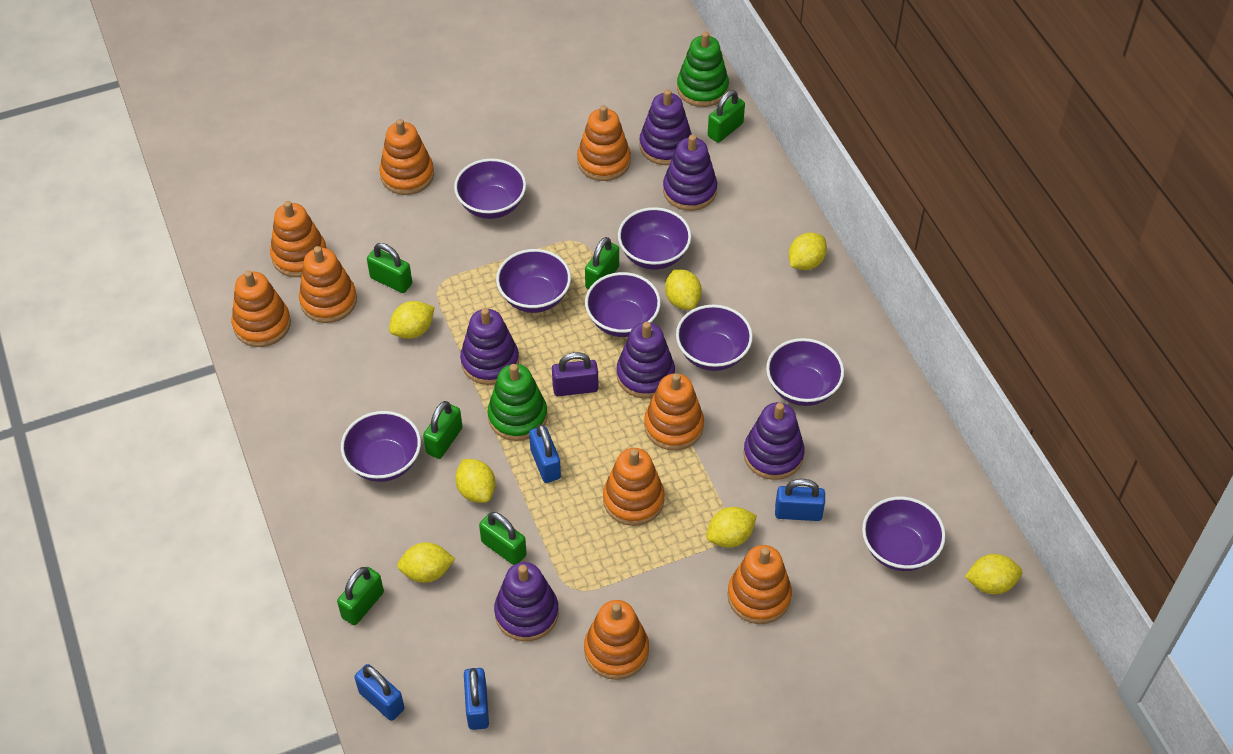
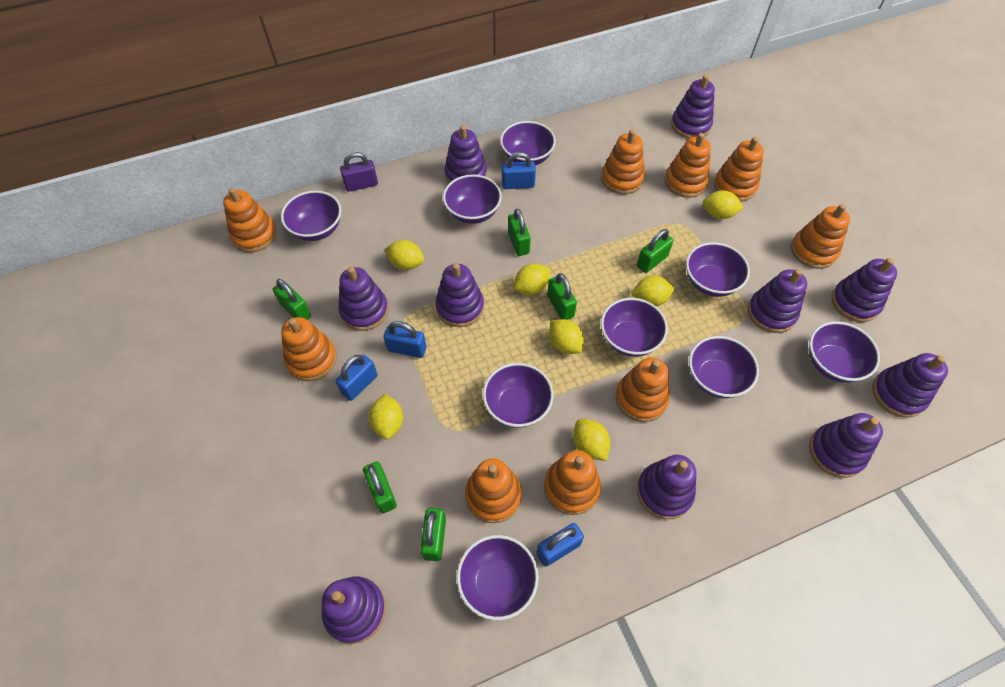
green stacking toy: 2 -> 0
purple bowl: 8 -> 9
purple stacking toy: 6 -> 10

